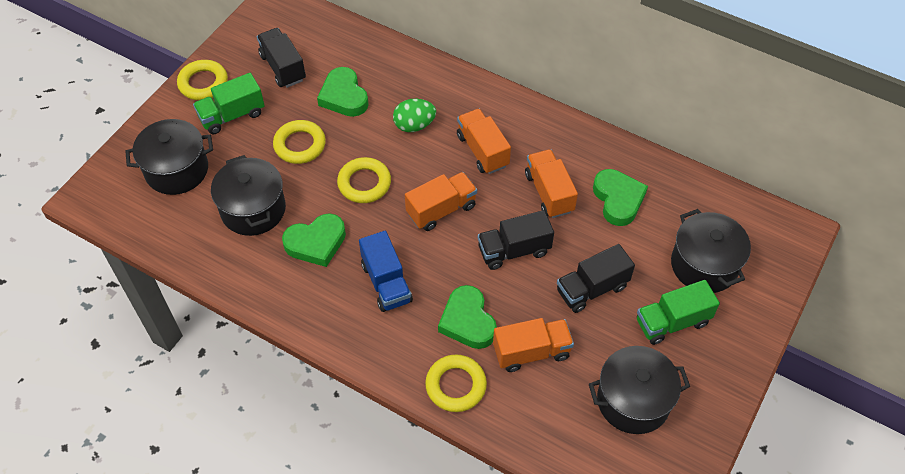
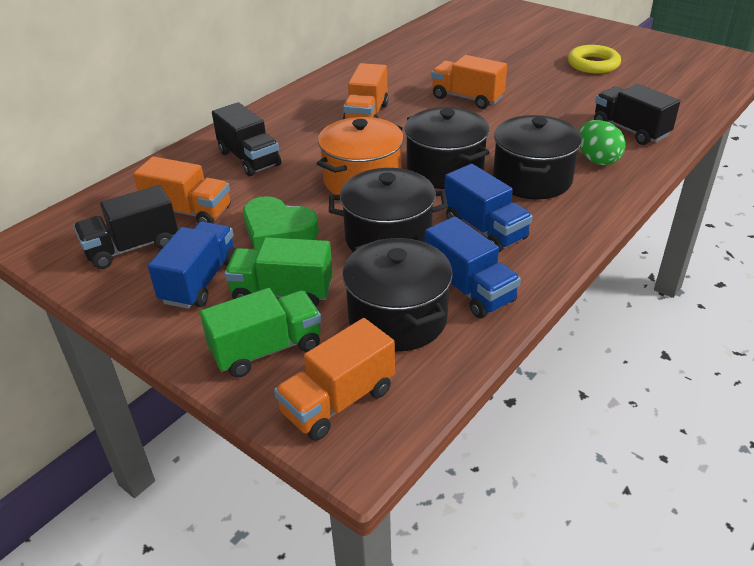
blue truck: 1 -> 3
green heart: 4 -> 1
orange pot: 0 -> 1
yellow ring: 4 -> 1

